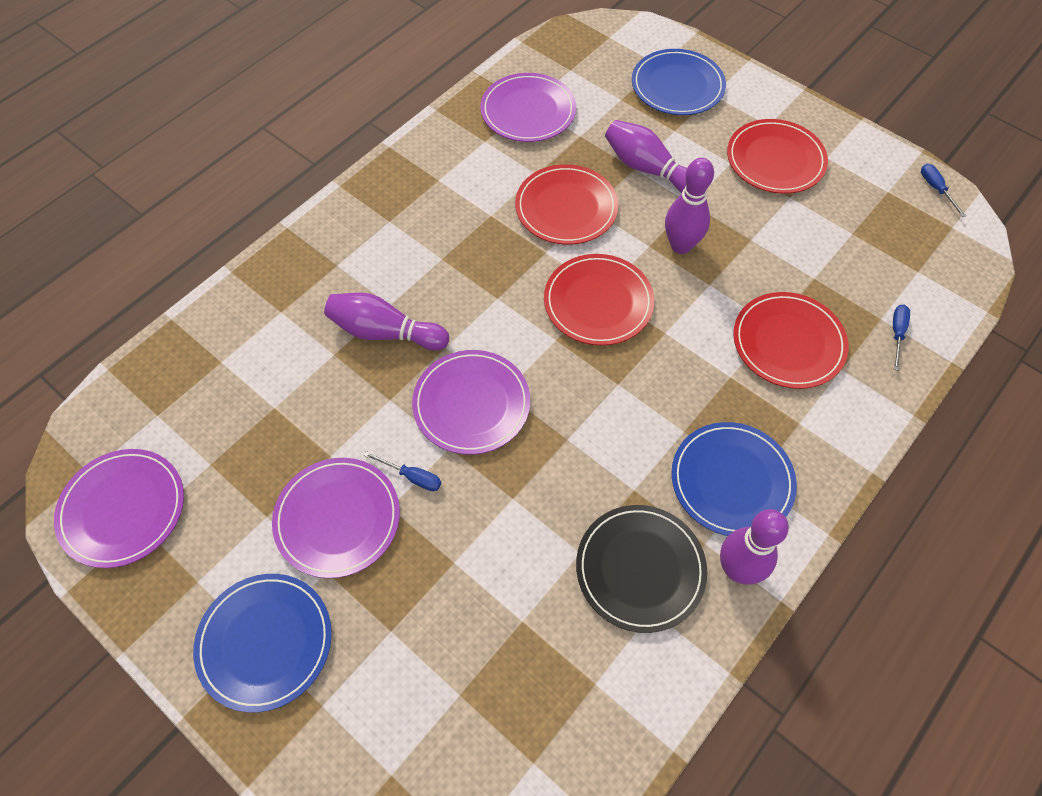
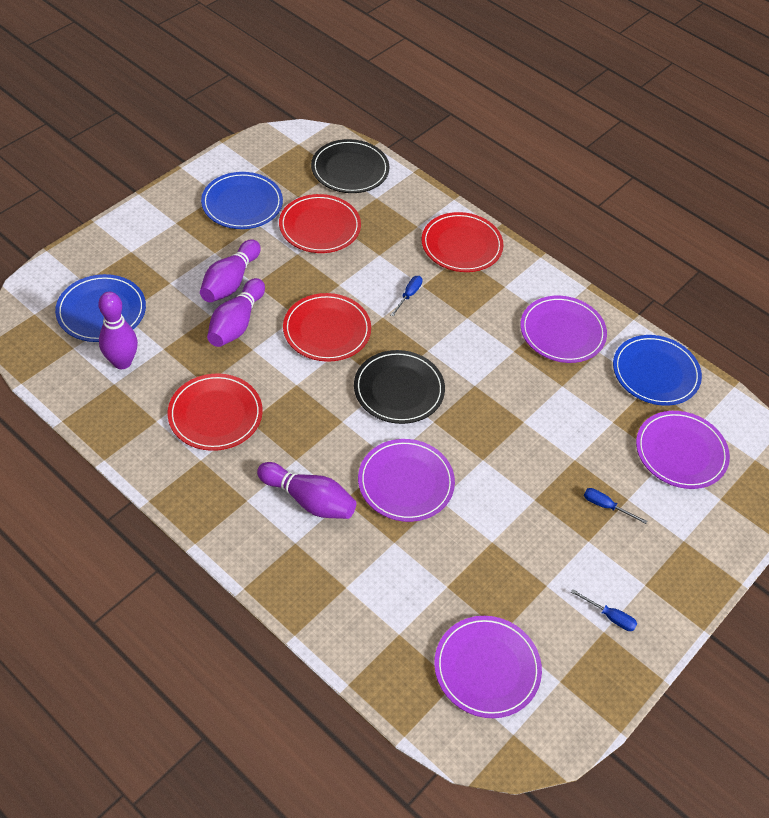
black plate: 1 -> 2

